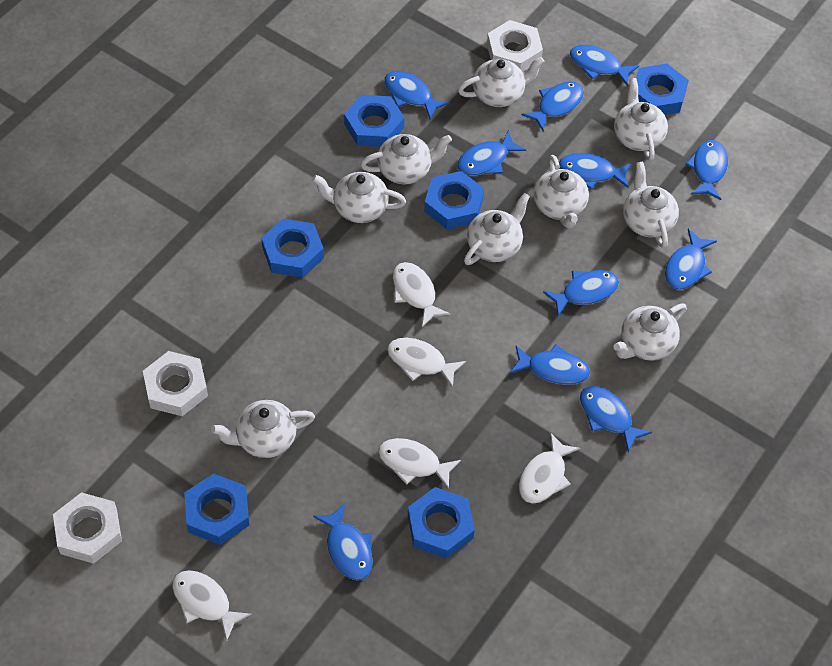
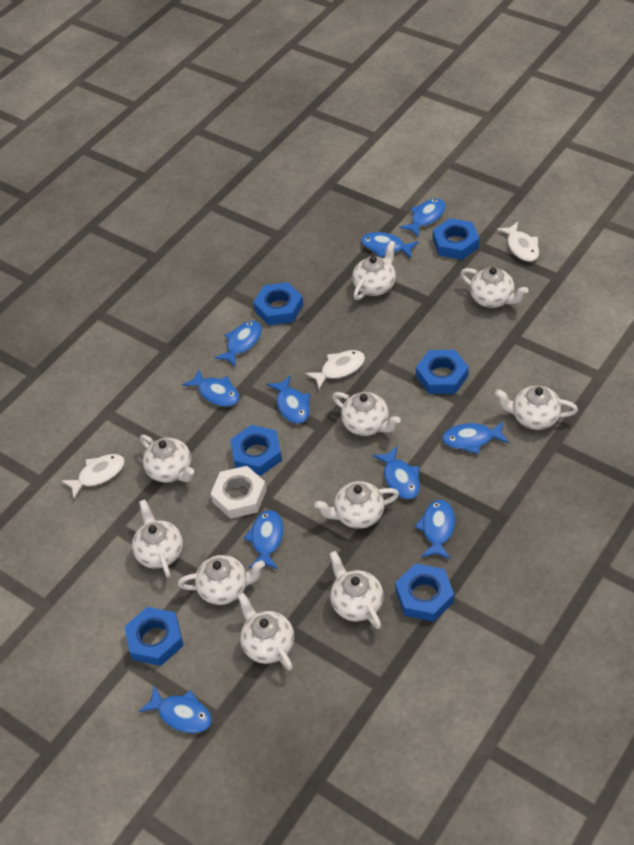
blue fish: 11 -> 10
white fish: 5 -> 3
white nut: 3 -> 1
white teapot: 9 -> 10

